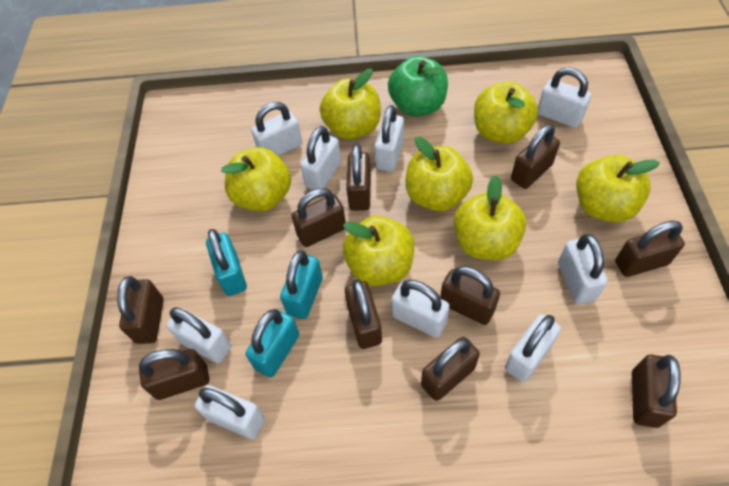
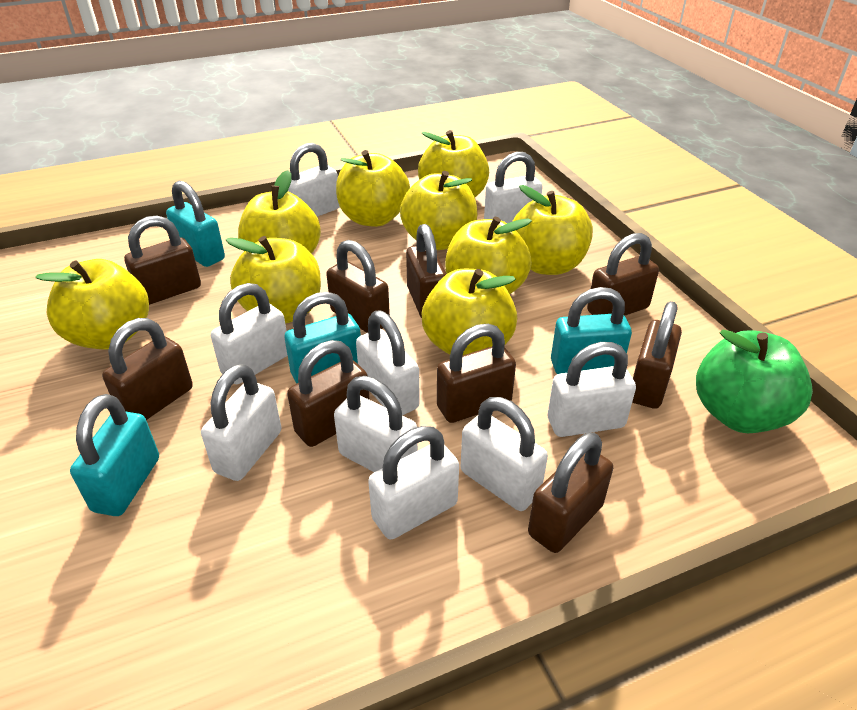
brown padlock: 10 -> 9
turquoise padlock: 3 -> 4
yellow apple: 7 -> 9

